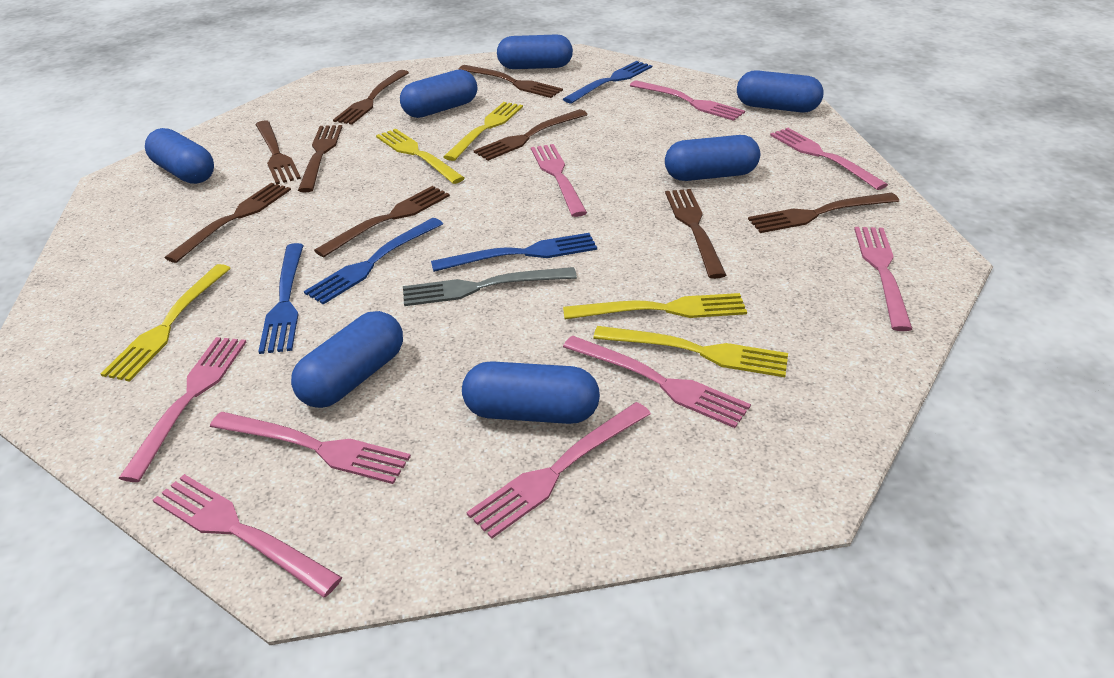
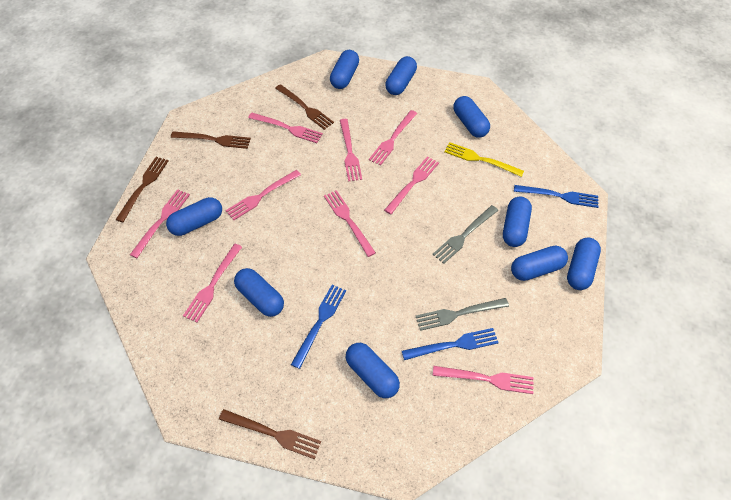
blue capsule: 7 -> 9
blue fork: 4 -> 3
brown fork: 9 -> 4
grey fork: 1 -> 2
yellow fork: 5 -> 1

